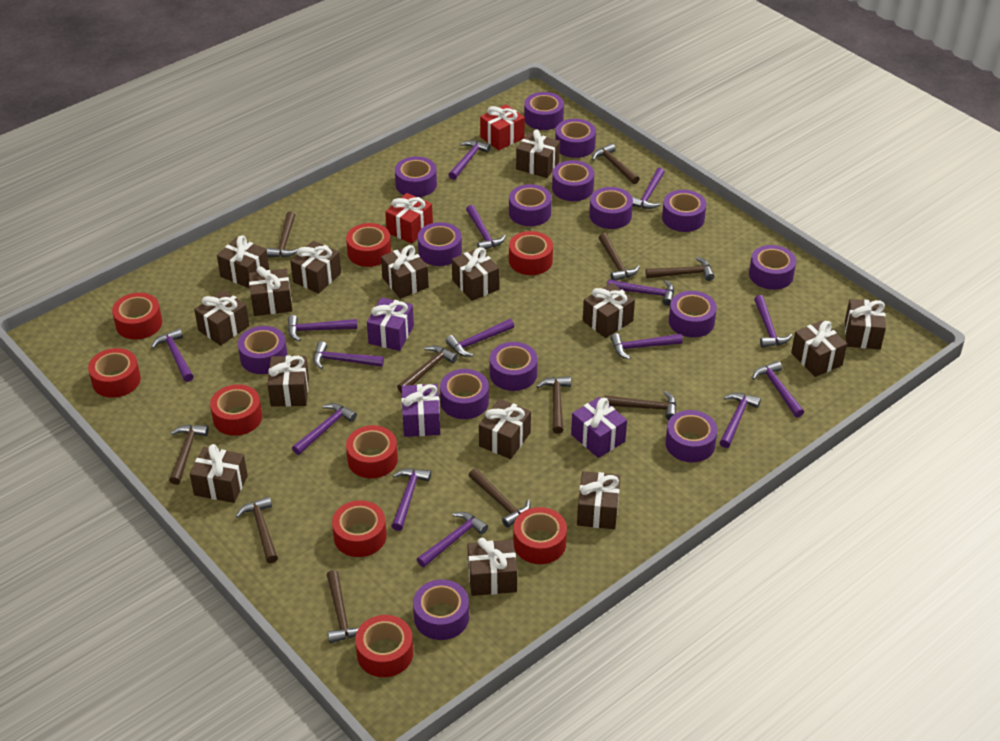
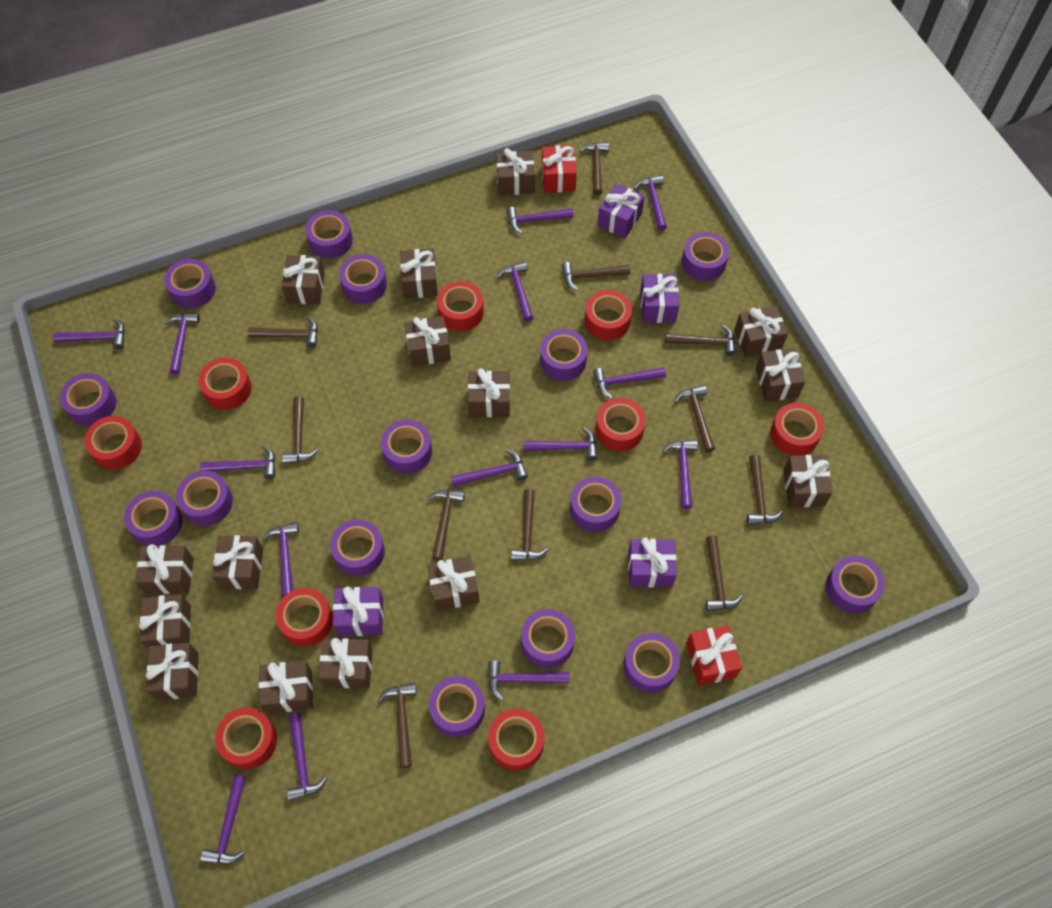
purple gift: 3 -> 4
purple hammer: 15 -> 14

